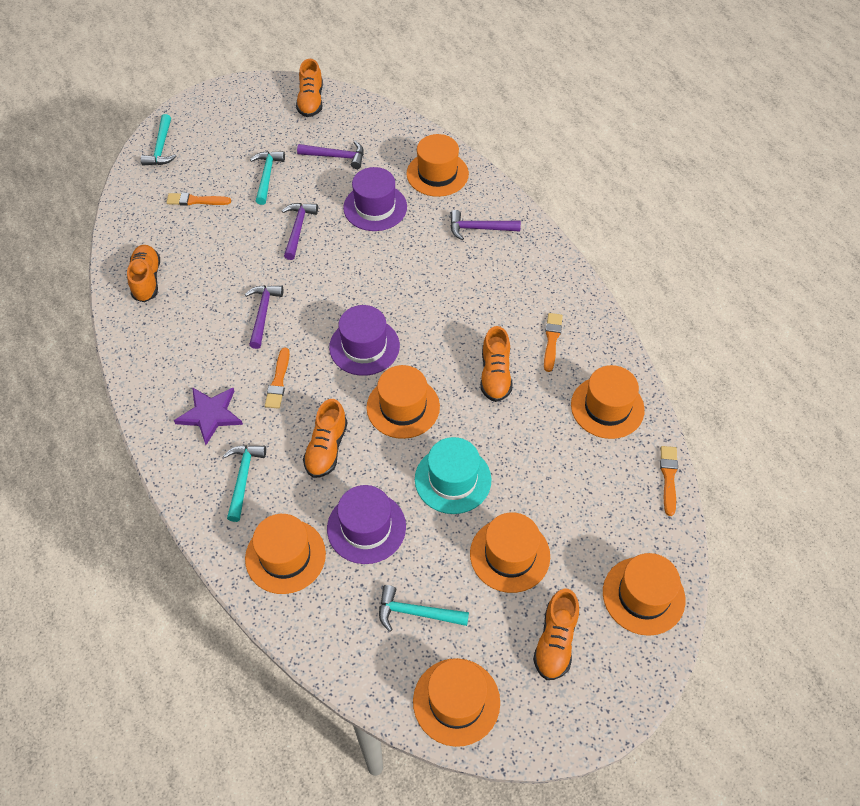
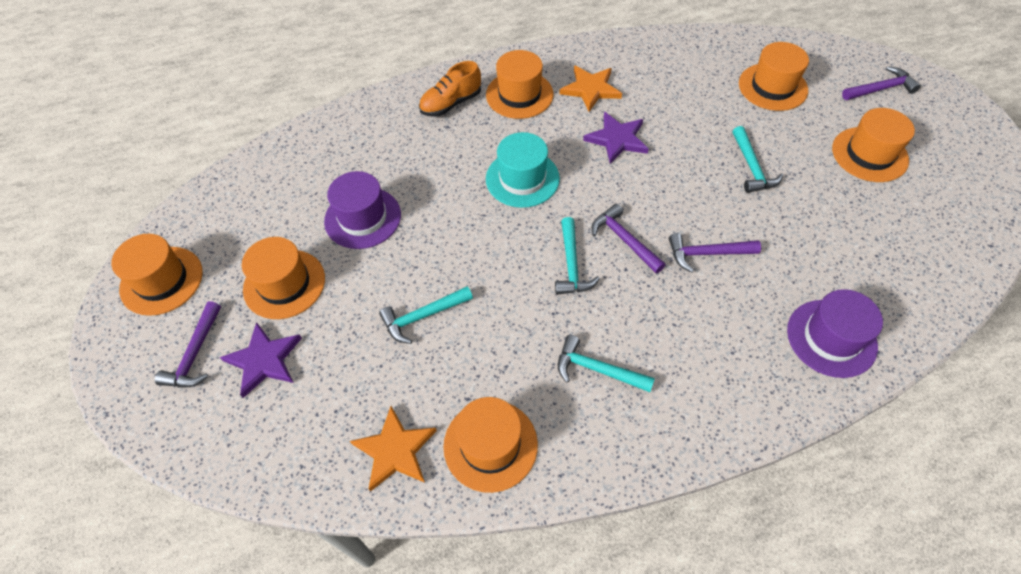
orange brush: 4 -> 0
orange hat: 7 -> 6
orange shoe: 5 -> 1
orange star: 0 -> 2
purple hat: 3 -> 2
purple star: 1 -> 2

